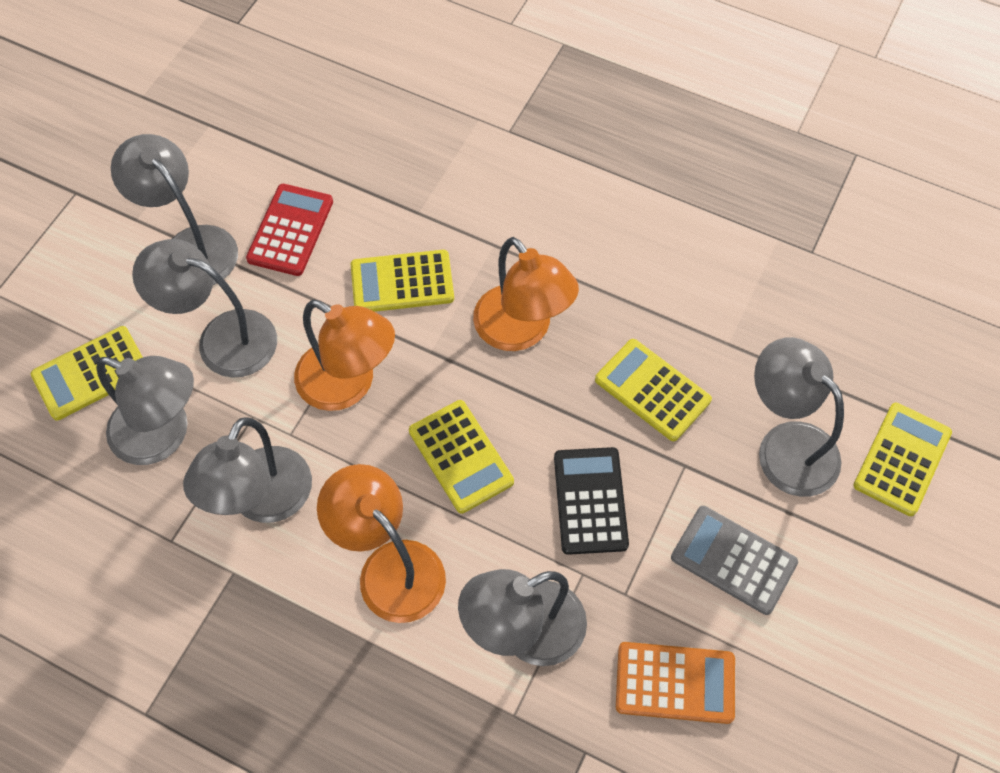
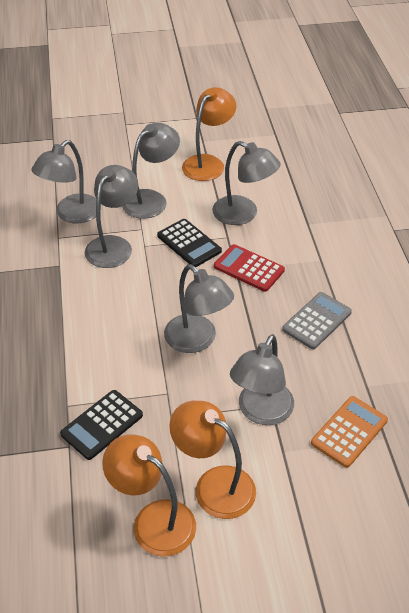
black calculator: 1 -> 2
yellow calculator: 5 -> 0

